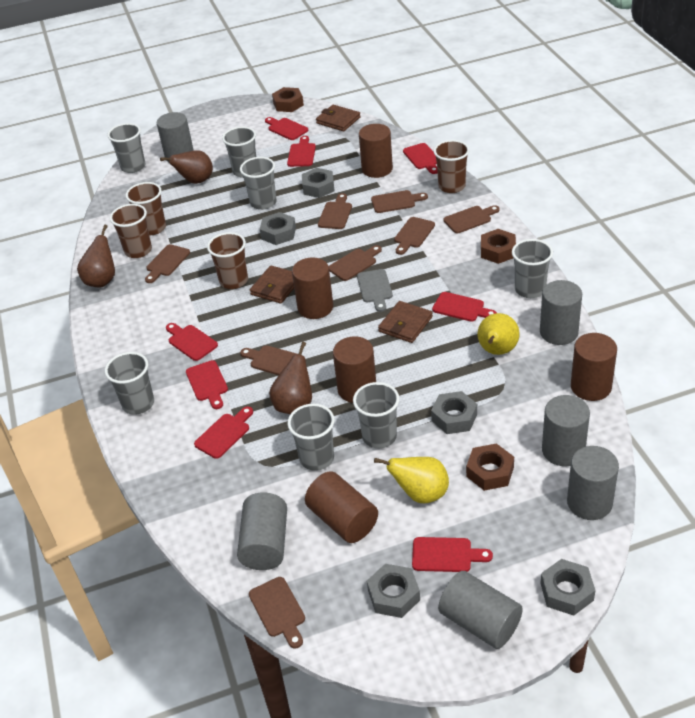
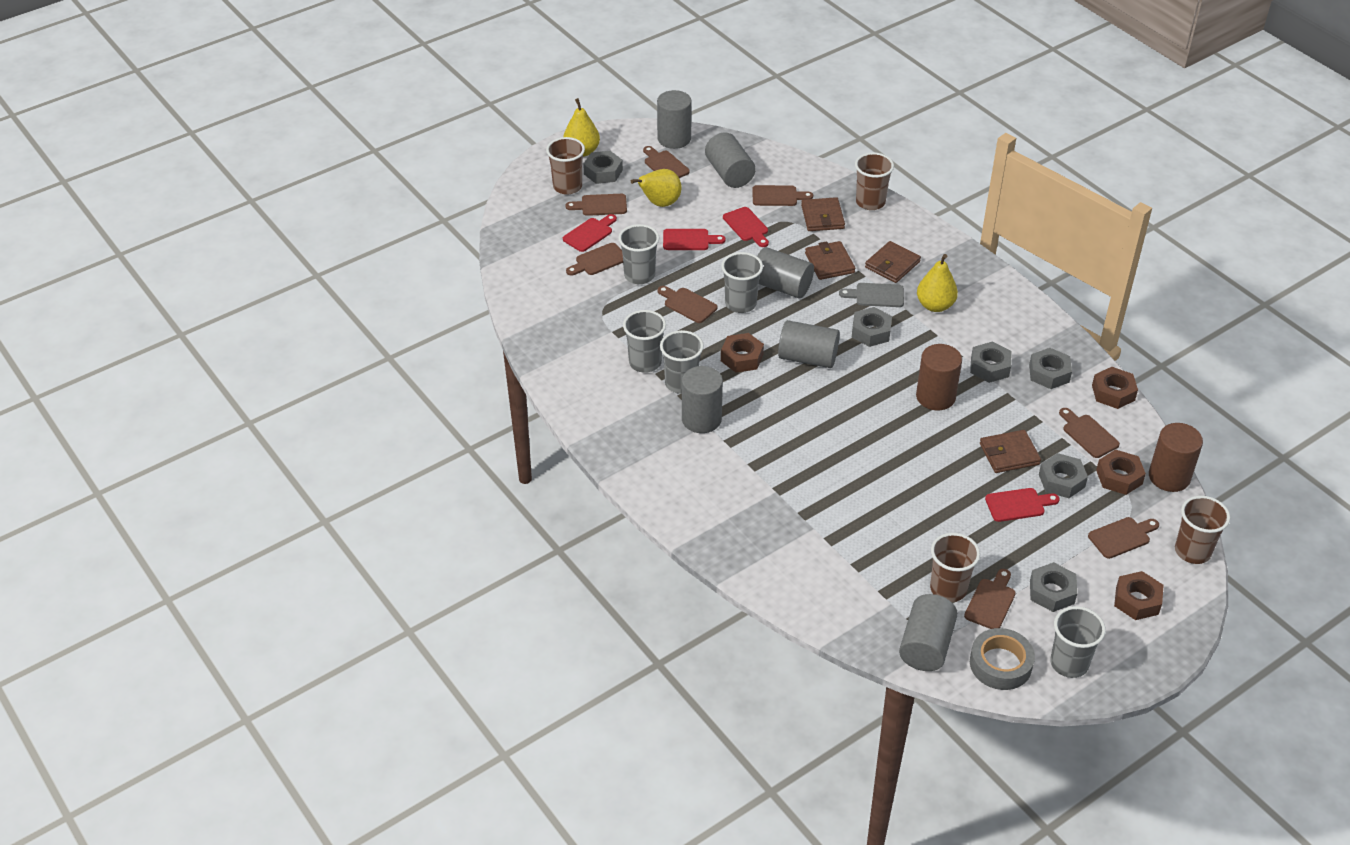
brown cylinder: 5 -> 2
brown nut: 3 -> 4
brown pear: 3 -> 0
brown wallet: 3 -> 4
grey cup: 7 -> 5
grey nut: 5 -> 6
grey tape: 0 -> 1
red cutting board: 8 -> 4
yellow pear: 2 -> 3

